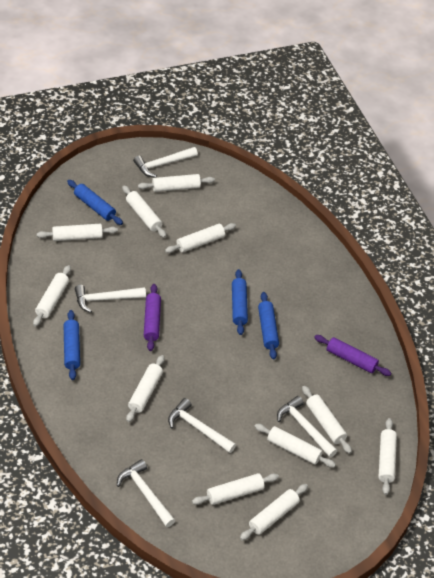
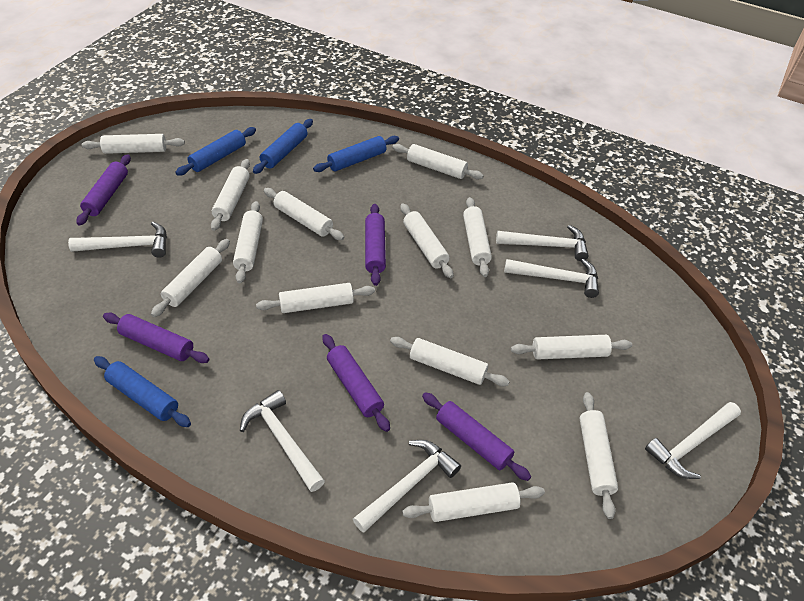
purple rolling pin: 2 -> 5
white hammer: 5 -> 6
white rolling pin: 11 -> 13

